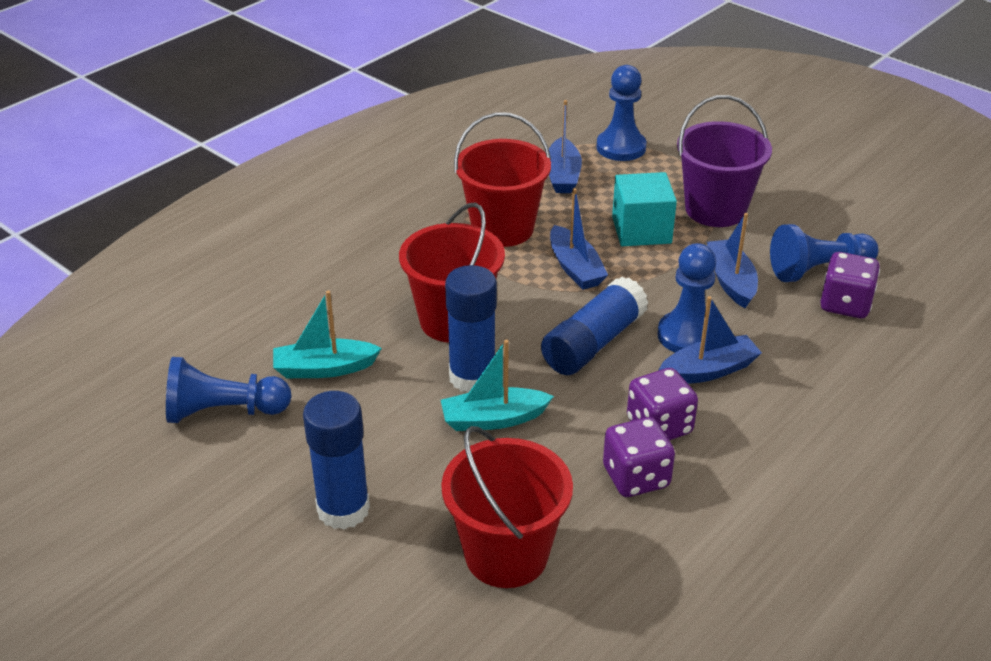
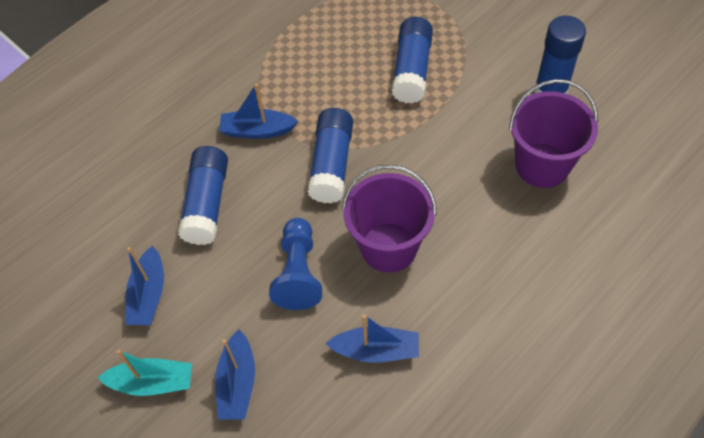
blue glue stick: 3 -> 4
blue pawn: 4 -> 1
purple bucket: 1 -> 2
purple dice: 3 -> 0
red bucket: 3 -> 0
turquoise boat: 2 -> 1
turquoise cube: 1 -> 0

